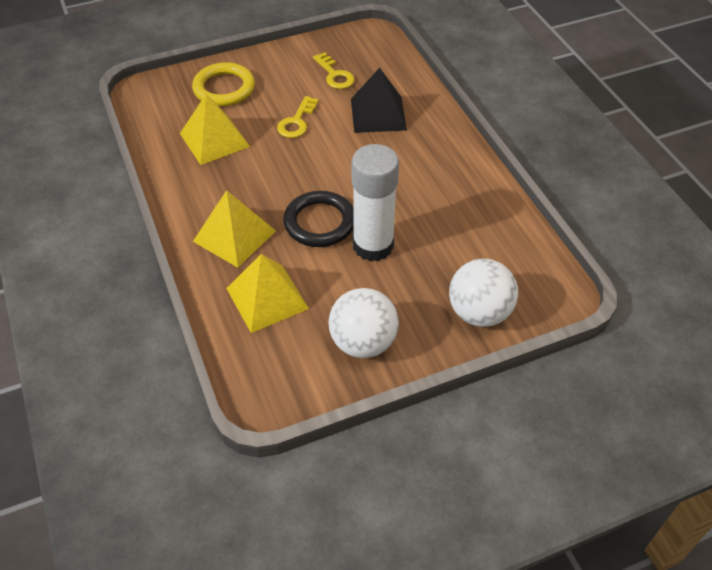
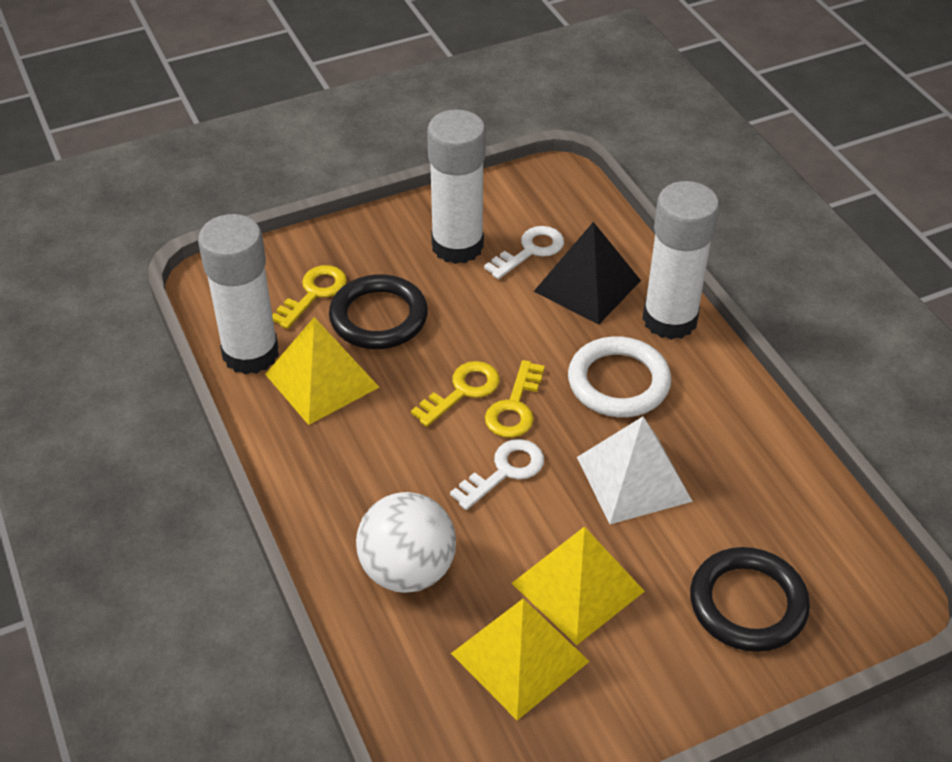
black ring: 1 -> 2
white ball: 2 -> 1
white glue stick: 1 -> 3
white key: 0 -> 2
white pyramid: 0 -> 1
white ring: 0 -> 1
yellow key: 2 -> 3
yellow ring: 1 -> 0

